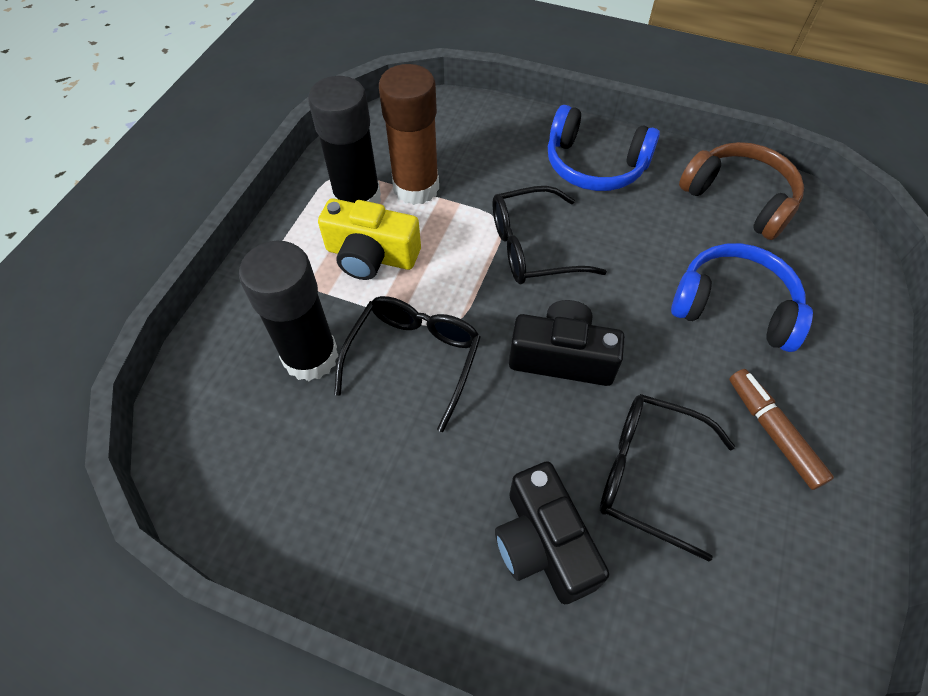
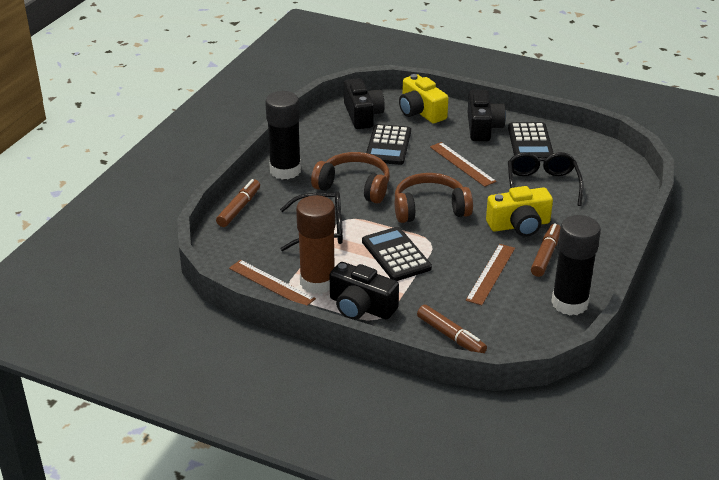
black calculator: 0 -> 3
black camera: 2 -> 3
black glasses: 3 -> 2
blue headphones: 2 -> 0
brown headphones: 1 -> 2
brown marker: 1 -> 3
brown ruler: 0 -> 3
yellow camera: 1 -> 2

